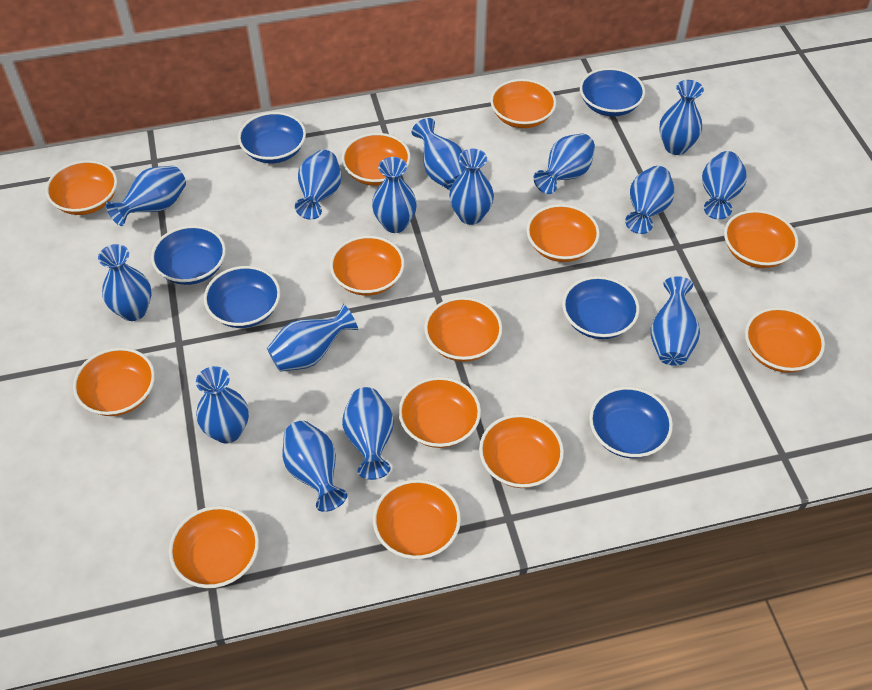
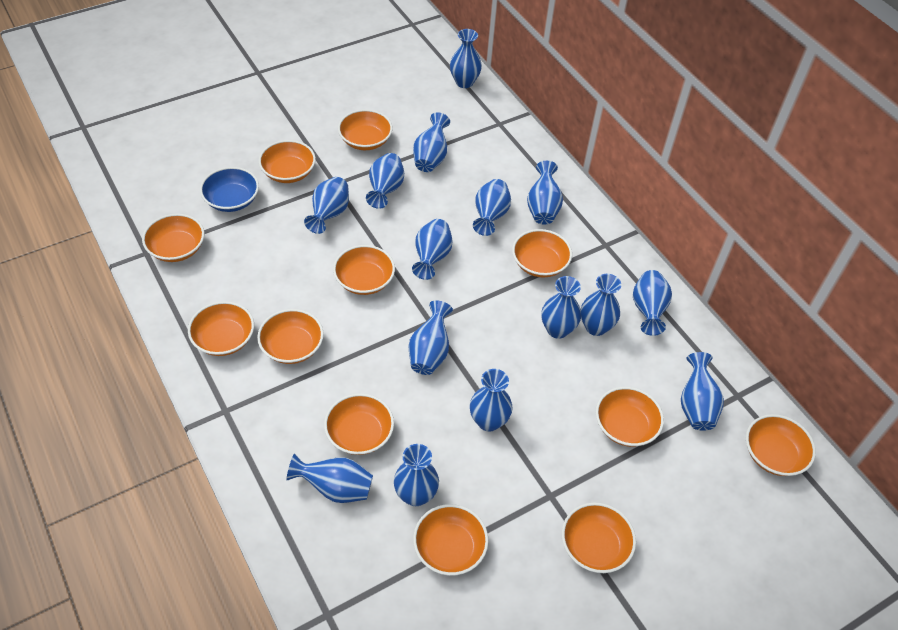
blue bowl: 6 -> 1
orange bowl: 13 -> 12

